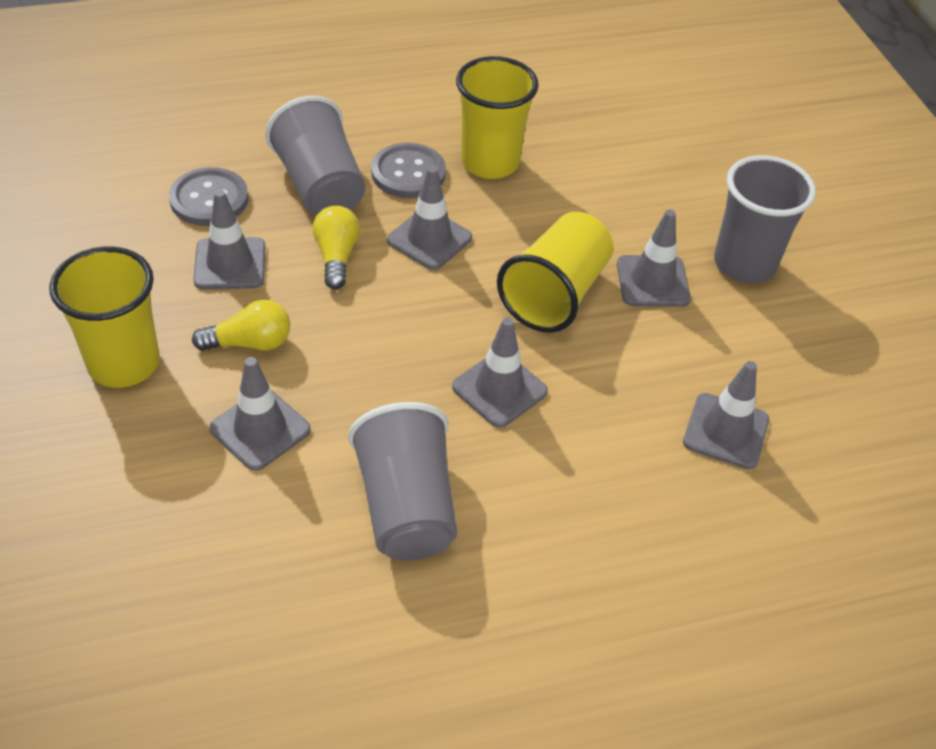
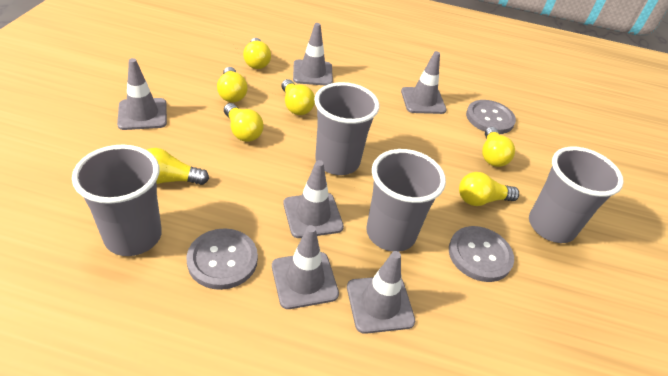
grey button: 2 -> 3
grey cup: 3 -> 4
yellow cup: 3 -> 0
yellow light bulb: 2 -> 7

